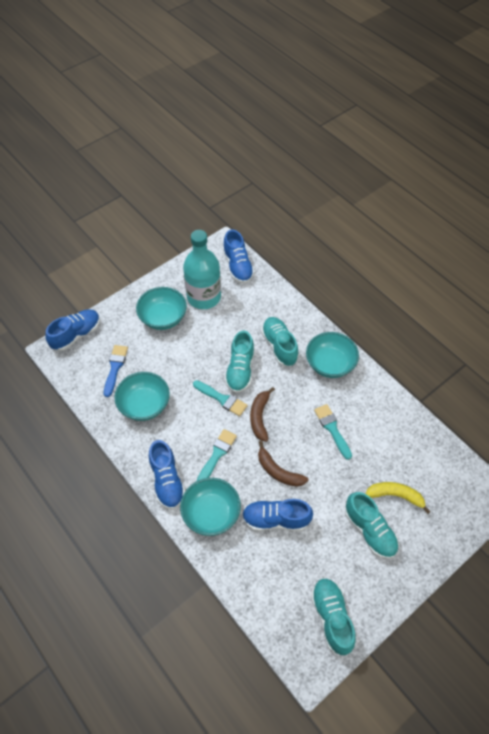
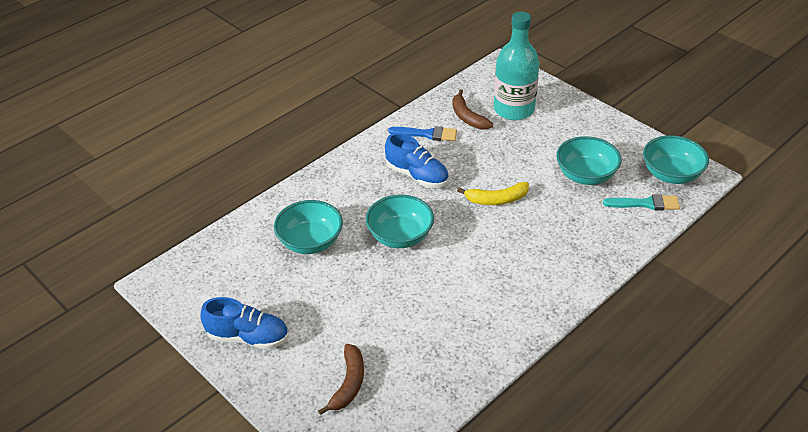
blue shoe: 4 -> 2
turquoise brush: 3 -> 1
turquoise shoe: 4 -> 0

